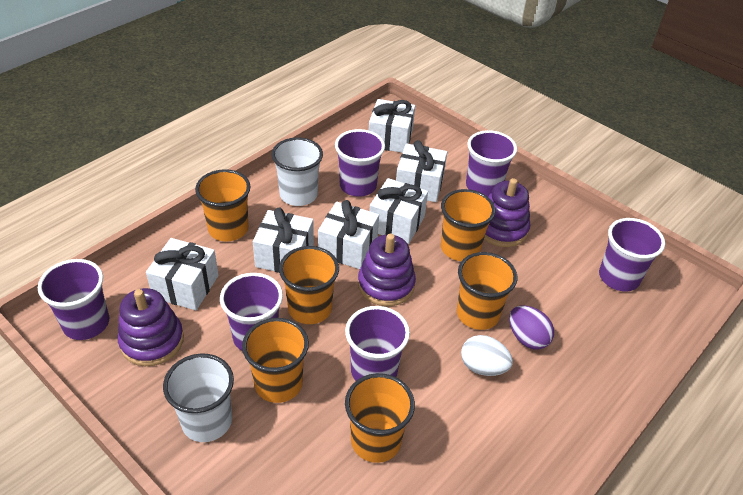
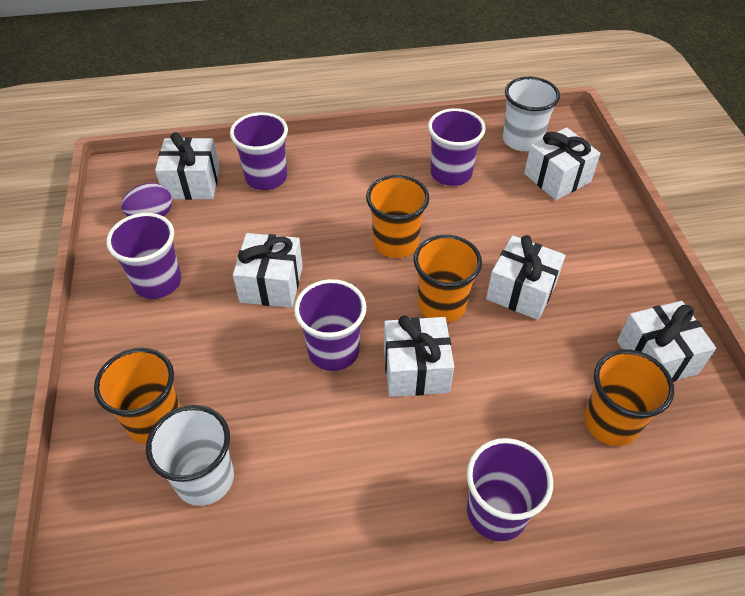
orange cup: 6 -> 4
purple cup: 6 -> 5
purple stacking toy: 3 -> 0
white egg: 1 -> 0

